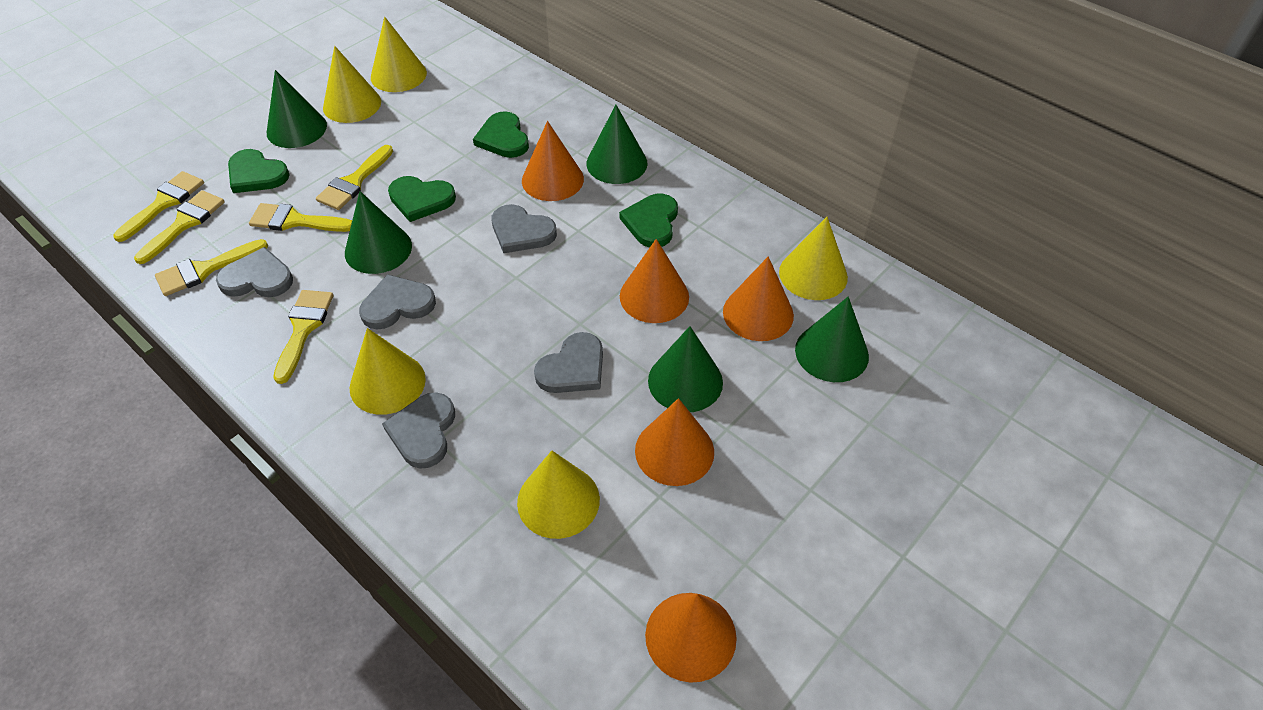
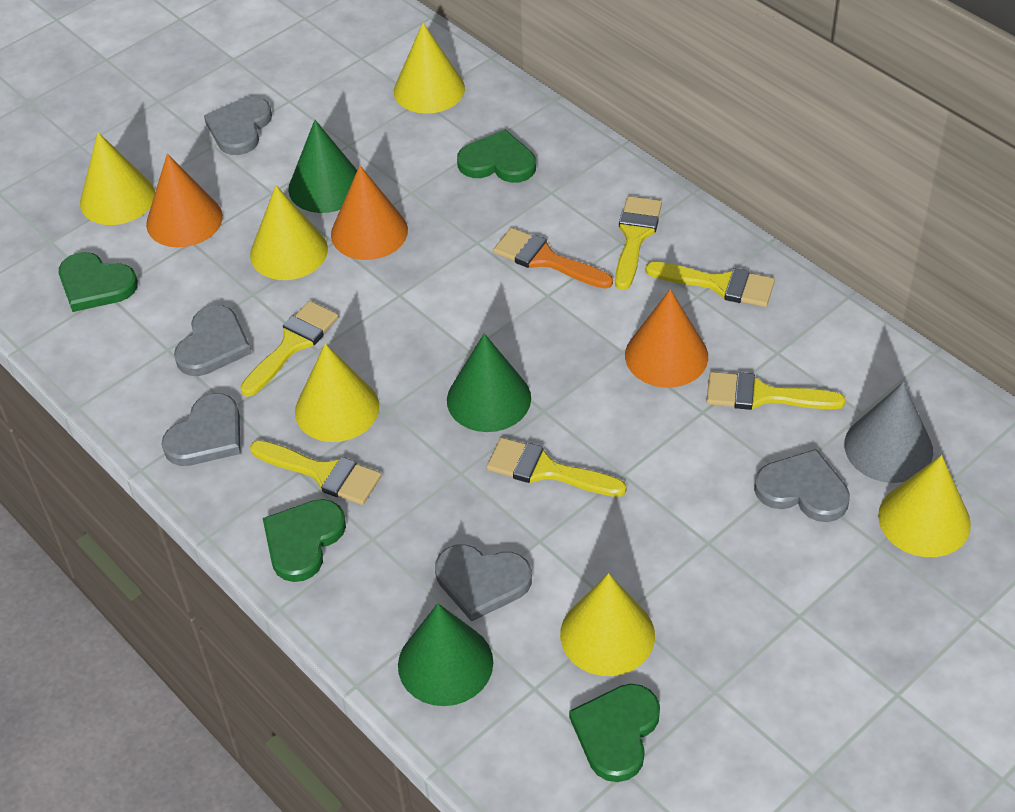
green cone: 5 -> 3
grey cone: 0 -> 1
orange brush: 0 -> 1
orange cone: 5 -> 3
yellow cone: 5 -> 6

